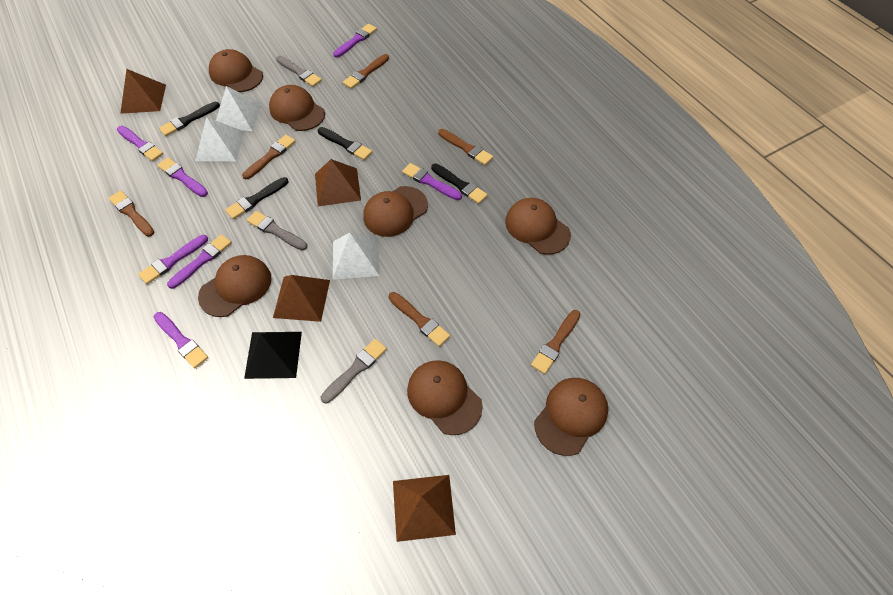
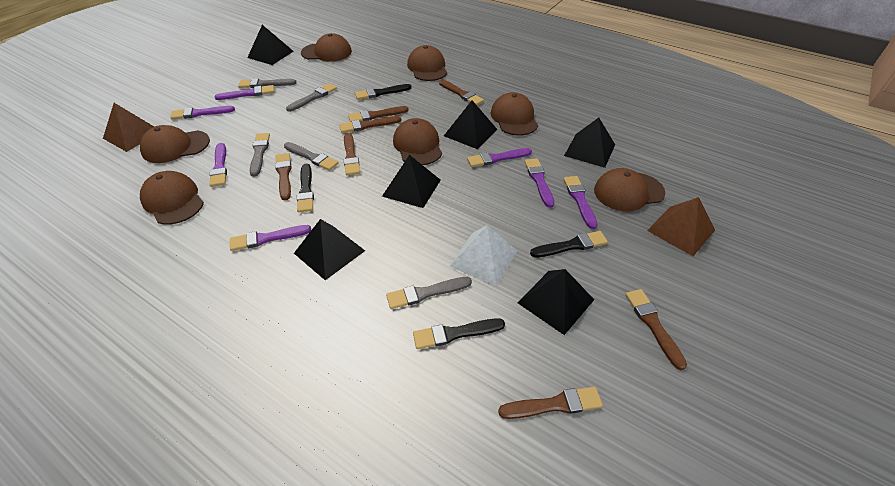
black pyramid: 1 -> 6
brown brush: 6 -> 7
brown pyramid: 4 -> 2
grey brush: 3 -> 5
white pyramid: 3 -> 1

